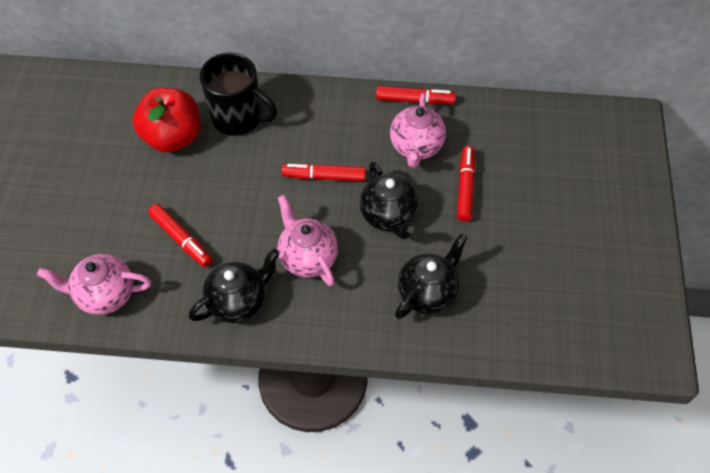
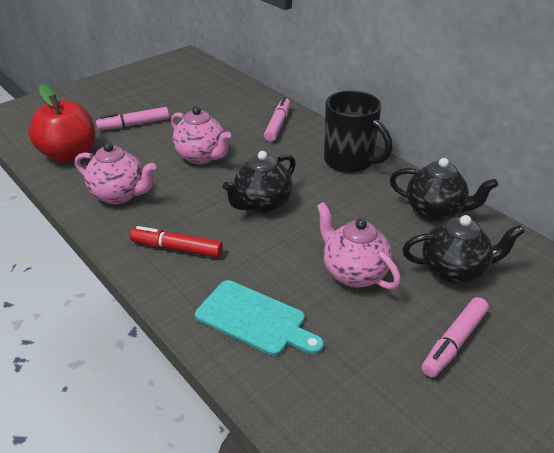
pink marker: 0 -> 3
red marker: 4 -> 1
turquoise cutting board: 0 -> 1

